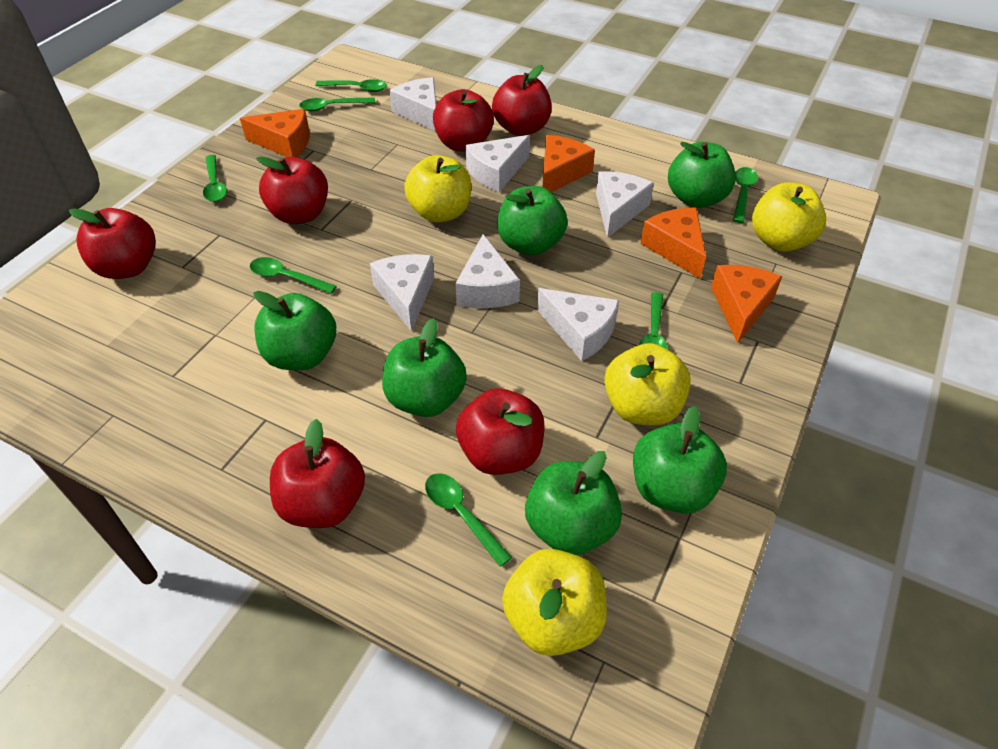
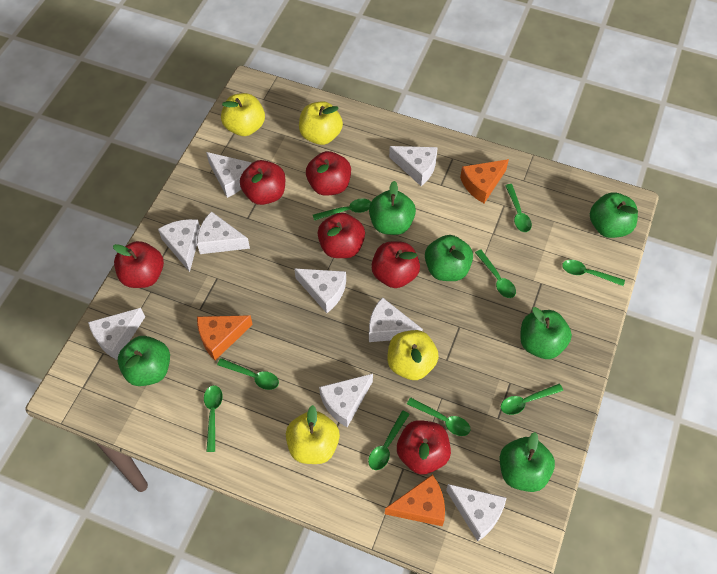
green spoon: 7 -> 9
orange cheese: 4 -> 3
white cheese: 6 -> 9

